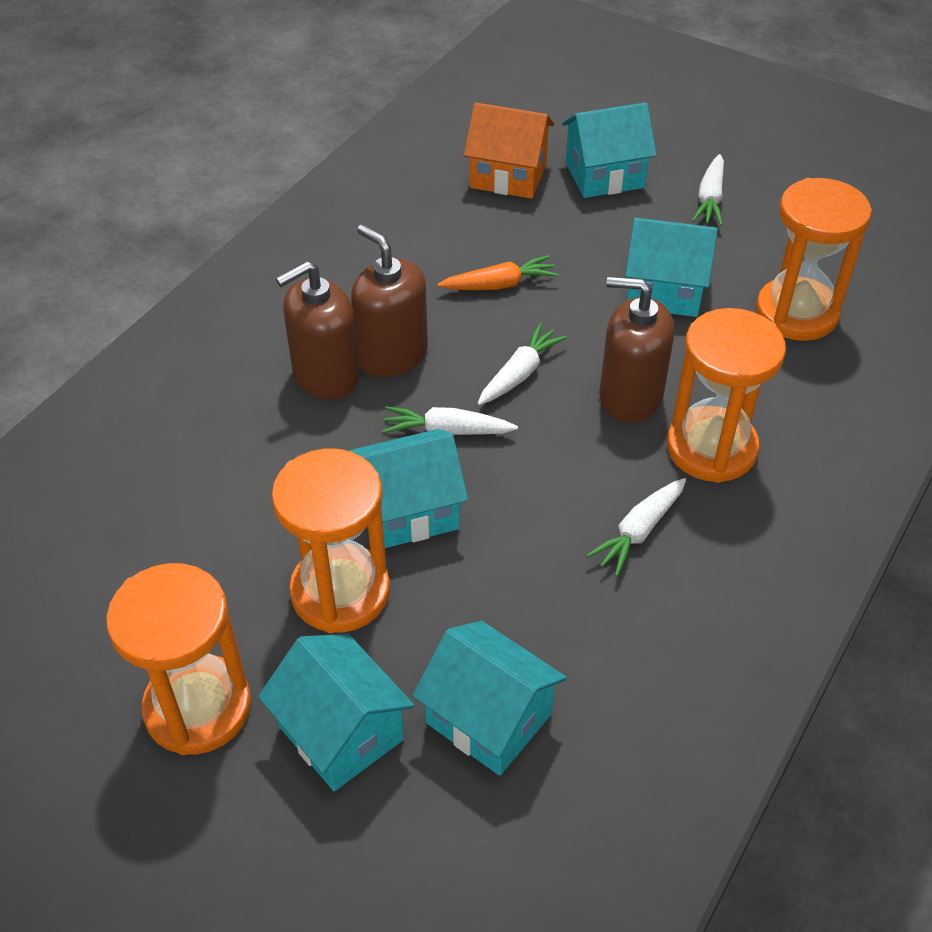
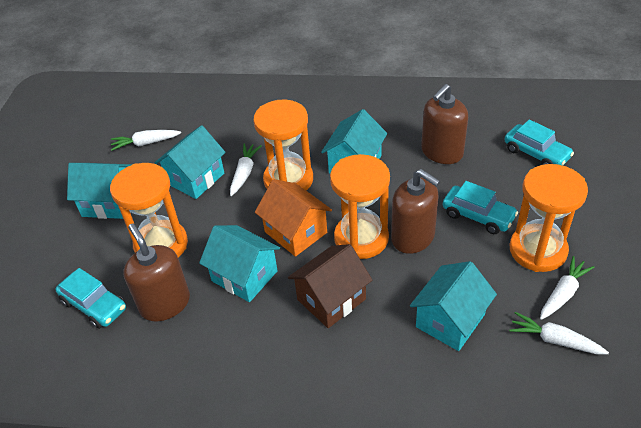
brown house: 0 -> 1
orange carrot: 1 -> 0
turquoise car: 0 -> 3

